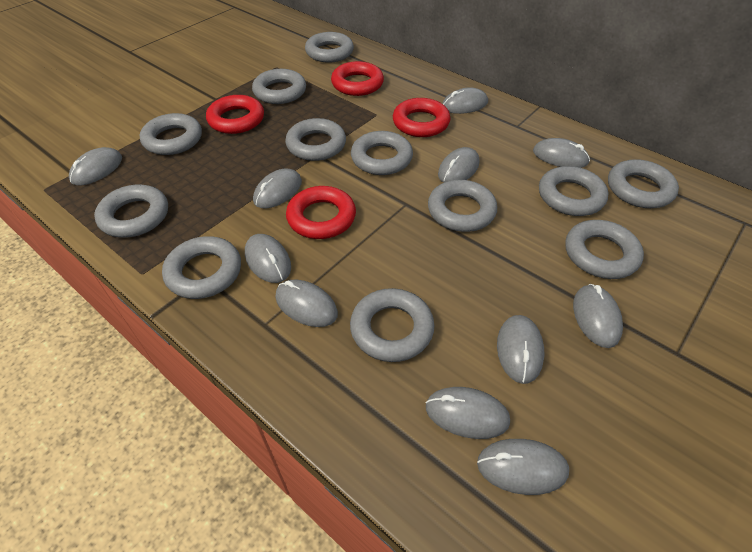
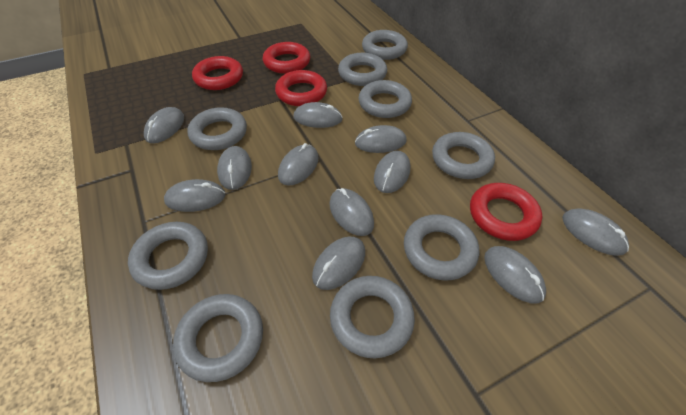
grey ring: 12 -> 9

